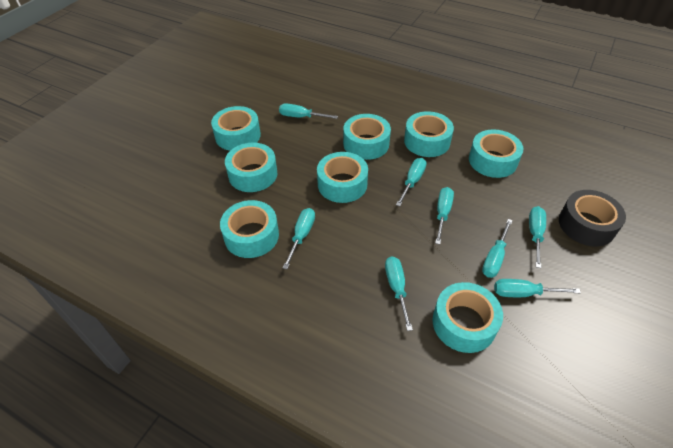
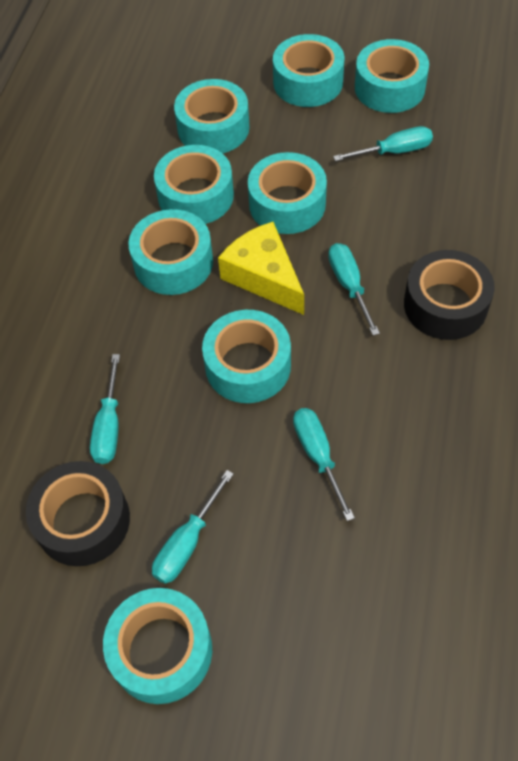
black tape: 1 -> 2
turquoise screwdriver: 8 -> 5
yellow cheese: 0 -> 1

